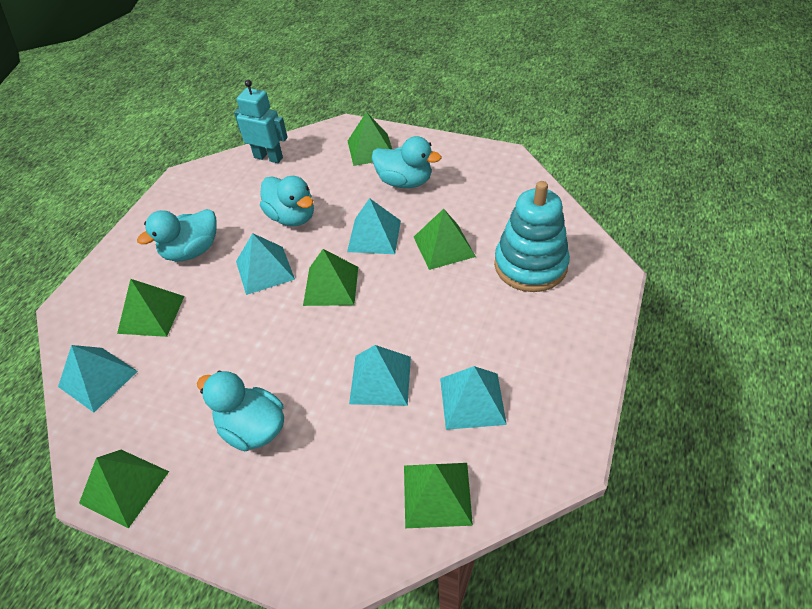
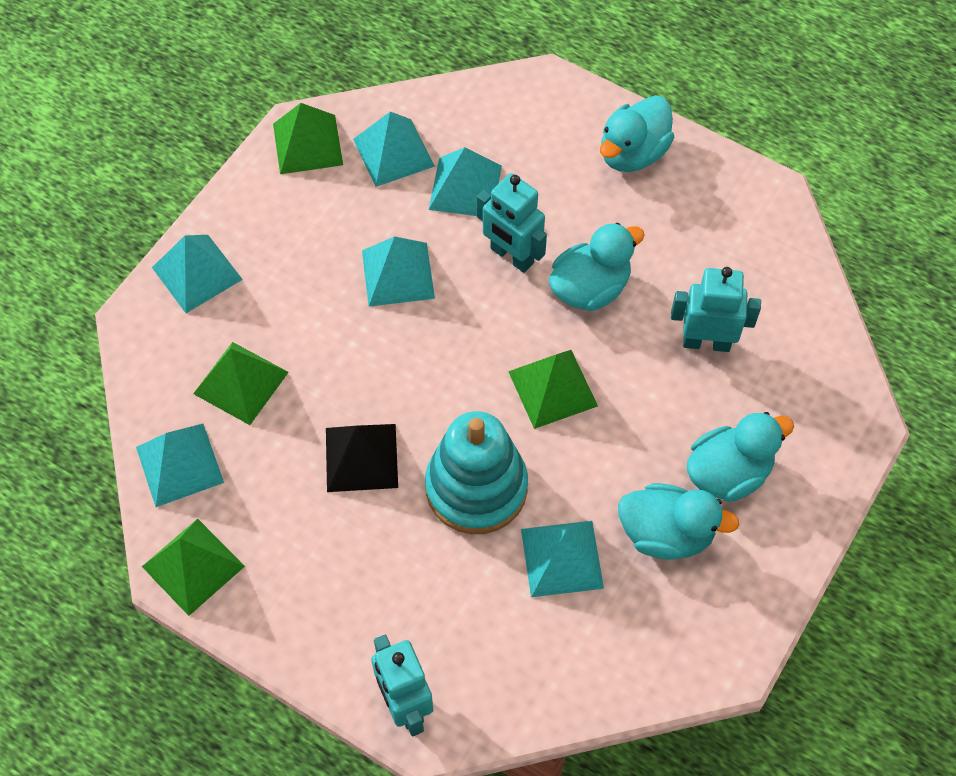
black pyramid: 0 -> 1
green pyramid: 6 -> 4
turquoise pyramid: 5 -> 6
turquoise robot: 1 -> 3

